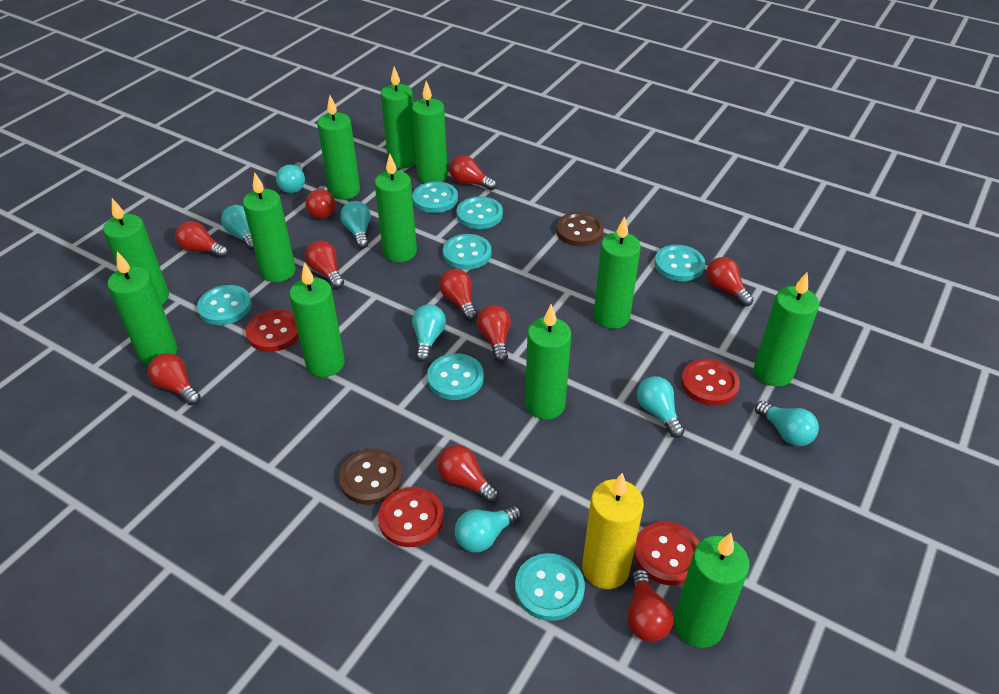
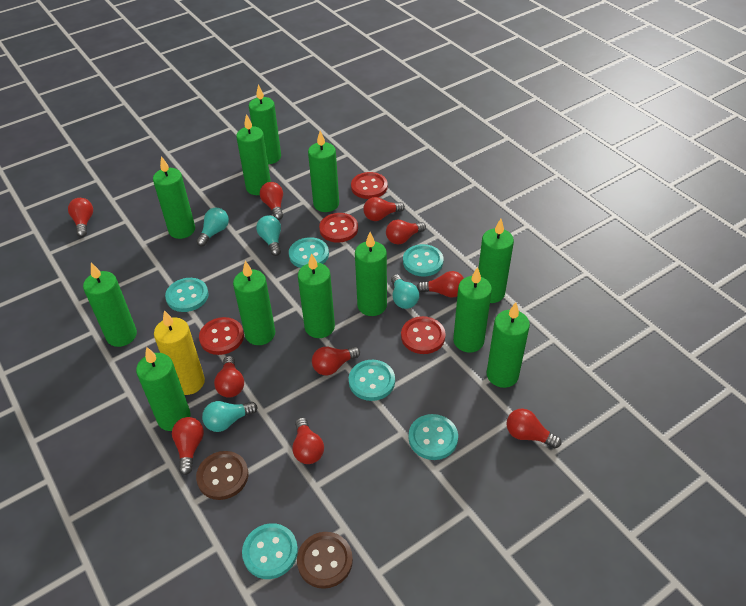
turquoise button: 7 -> 6
turquoise light bulb: 7 -> 4

